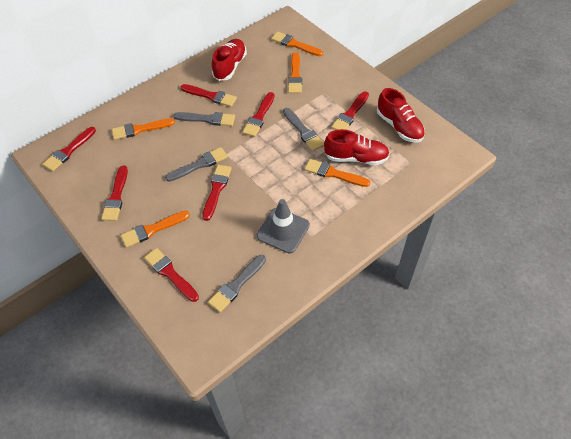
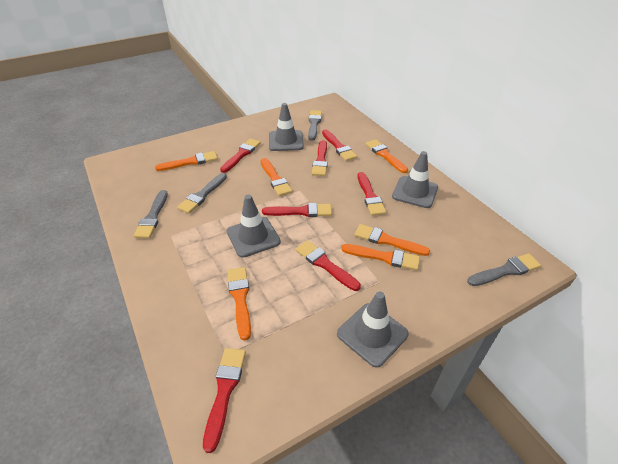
grey traffic cone: 1 -> 4
orange brush: 5 -> 6
red shoe: 3 -> 0

